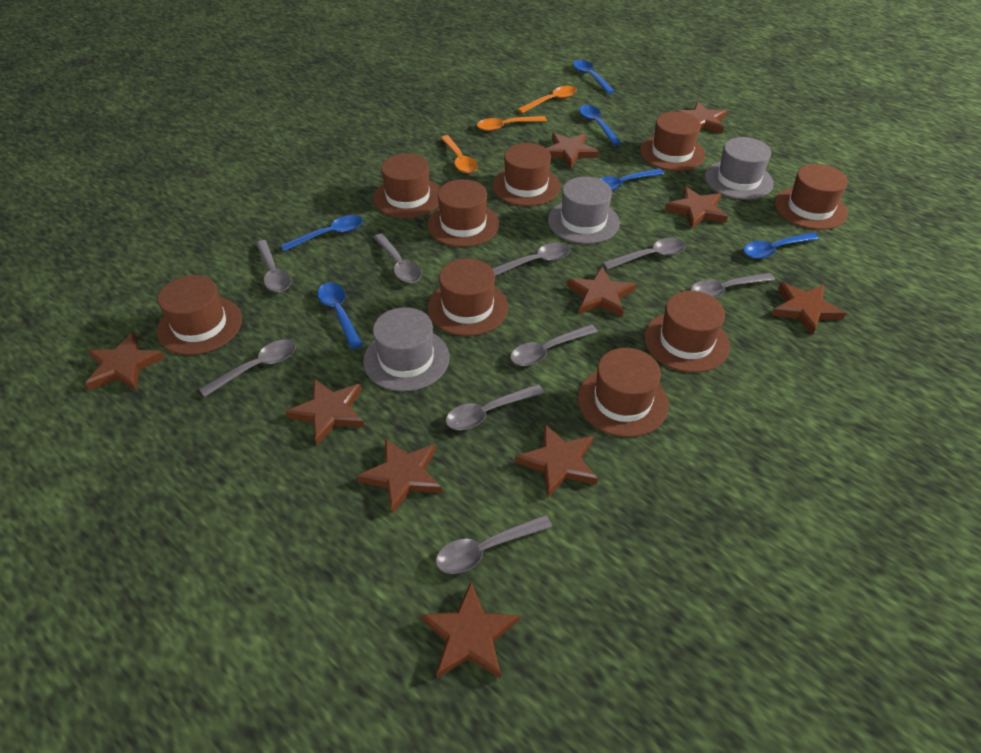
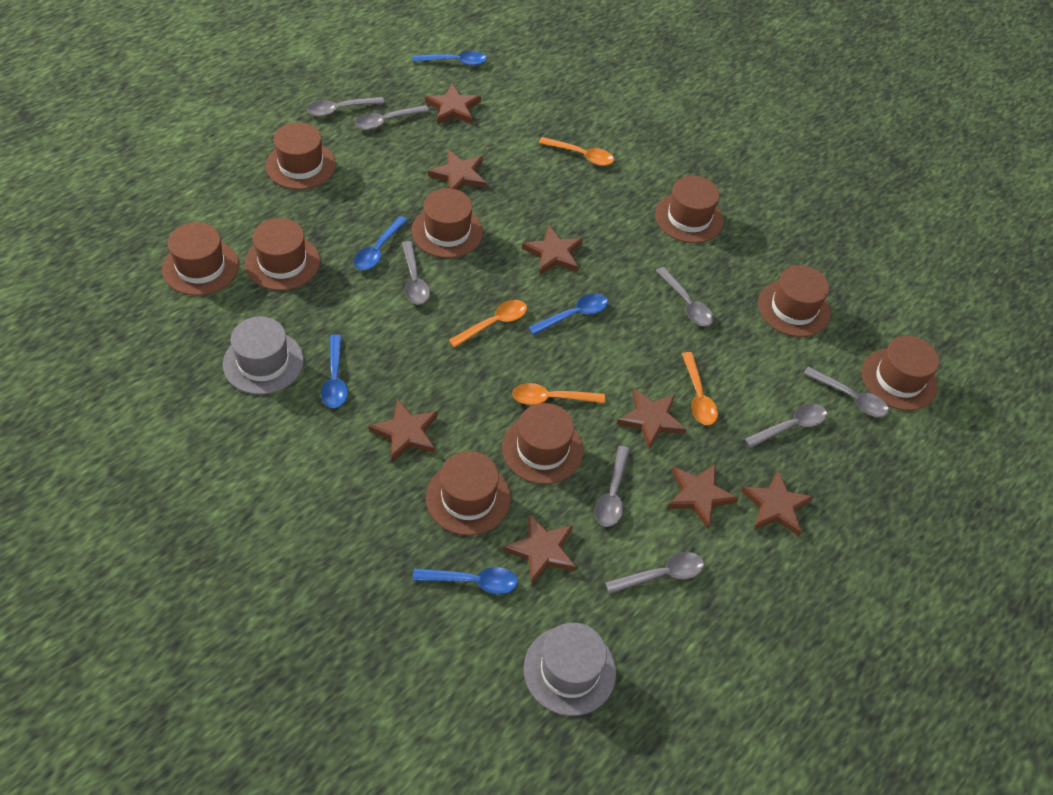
blue spoon: 6 -> 5
brown star: 10 -> 8
grey hat: 3 -> 2
grey spoon: 9 -> 8
orange spoon: 3 -> 4

